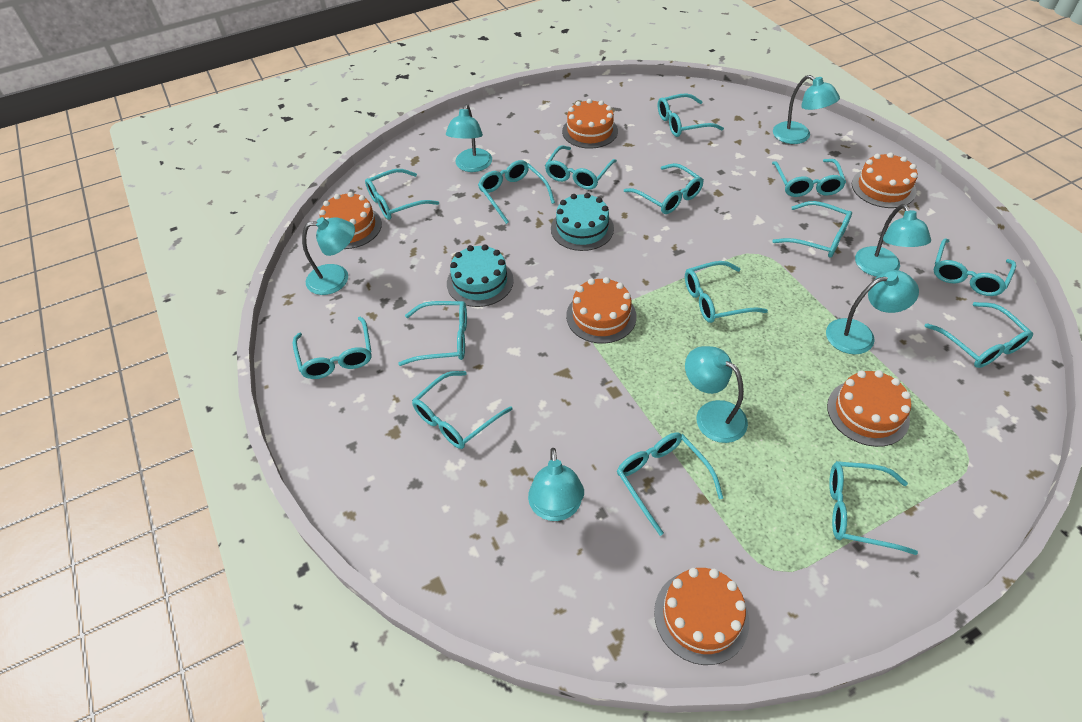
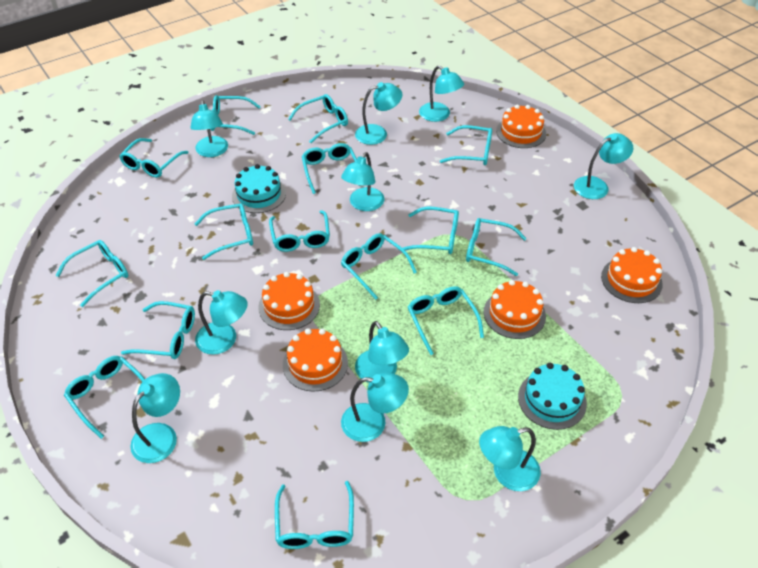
orange cake: 6 -> 5
turquoise lamp: 7 -> 10

